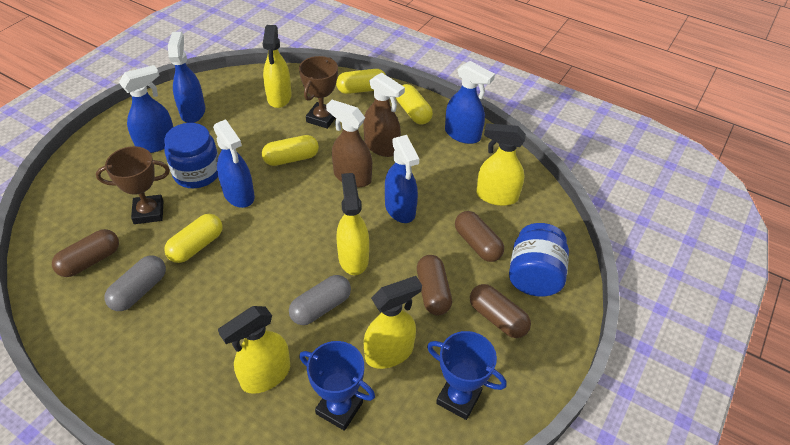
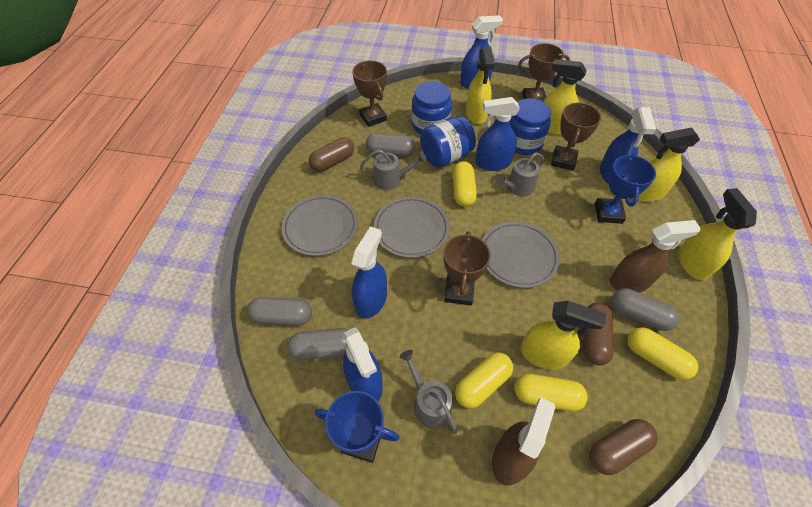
blue jar: 2 -> 3
brown capsule: 4 -> 3
brown trophy: 2 -> 4
grey capsule: 2 -> 4
grey plate: 0 -> 3
grey watering can: 0 -> 3

